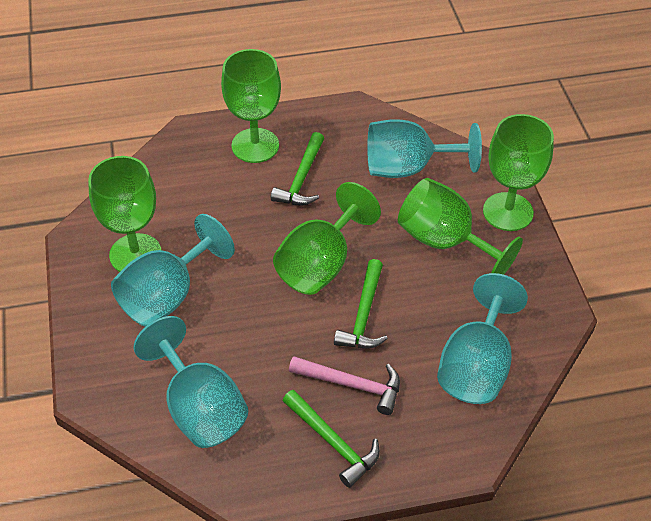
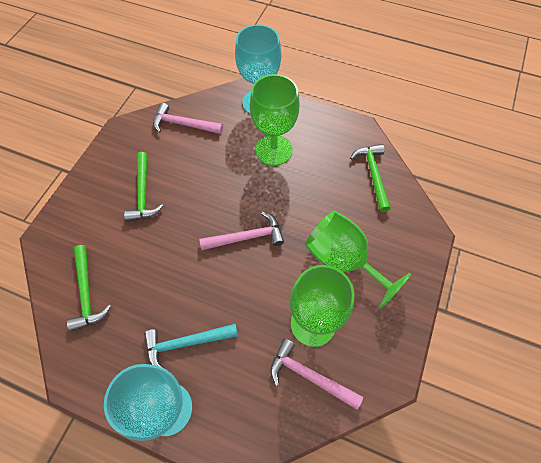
green goblet: 5 -> 3
pink hammer: 1 -> 3
turquoise goblet: 4 -> 2
turquoise hammer: 0 -> 1

